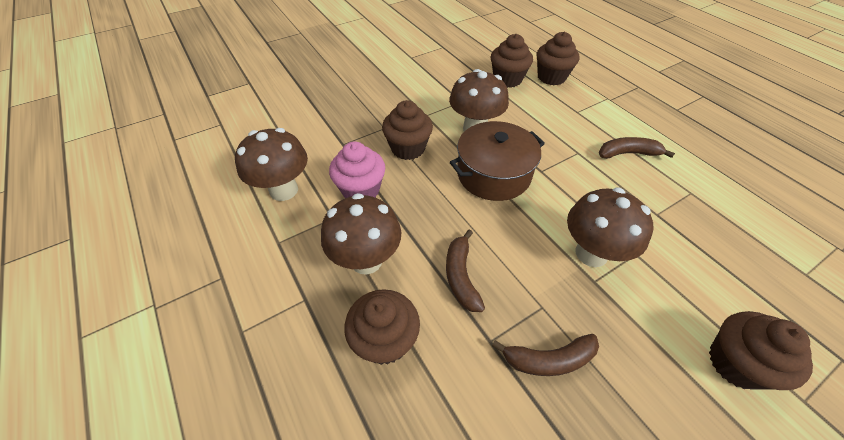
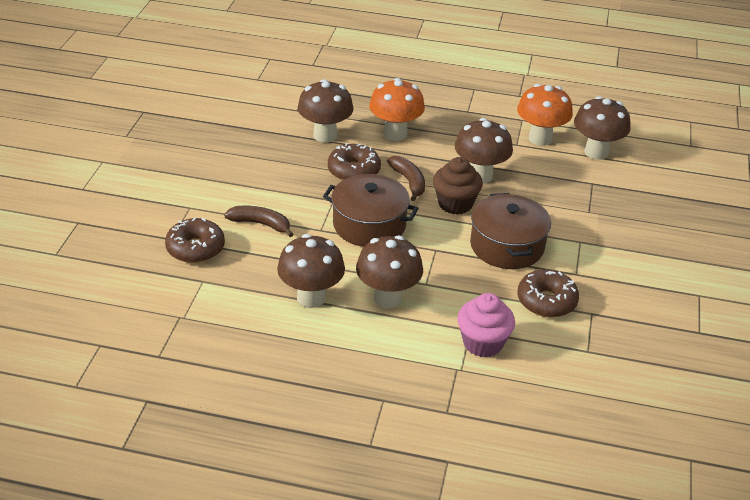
brown banana: 3 -> 2
brown cupcake: 5 -> 1
brown donut: 0 -> 3
brown mushroom: 4 -> 5
brown pot: 1 -> 2
orange mushroom: 0 -> 2

